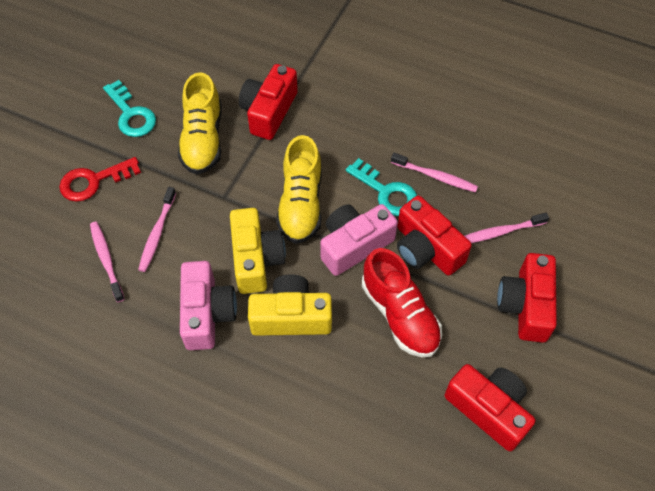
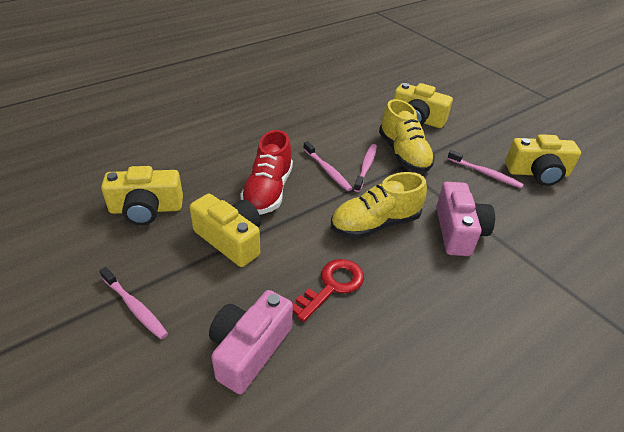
red camera: 4 -> 0
turquoise key: 2 -> 0
yellow camera: 2 -> 4

